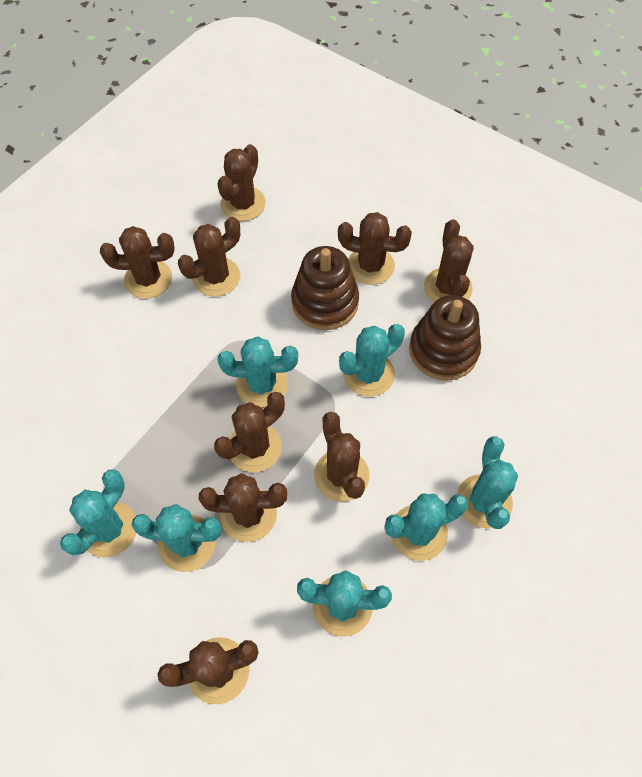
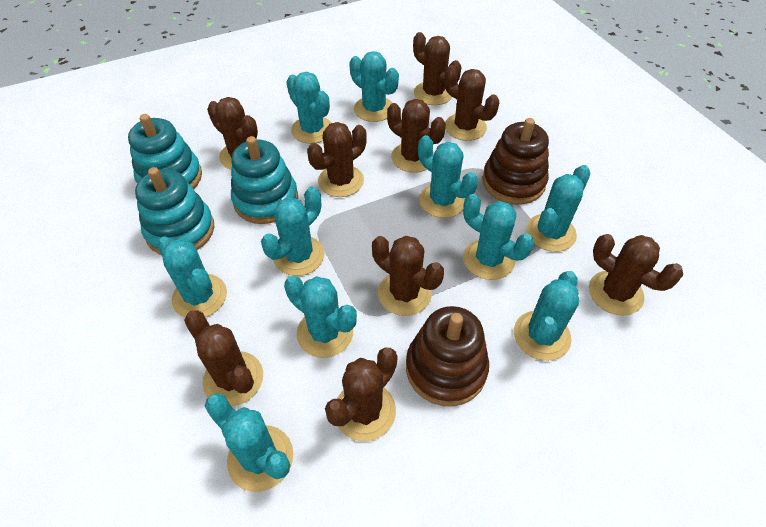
turquoise cactus: 7 -> 10
turquoise stacking toy: 0 -> 3

